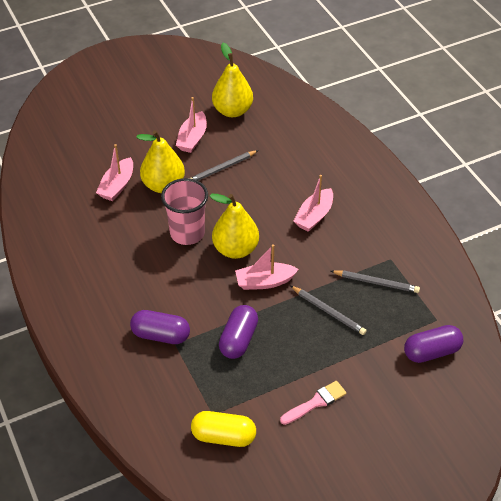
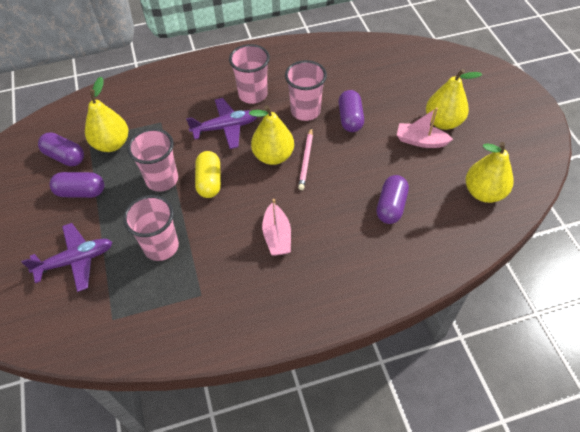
grey pencil: 3 -> 0
pink boat: 4 -> 2
pink brush: 1 -> 0
pink cup: 1 -> 4
pink pencil: 0 -> 1
purple capsule: 3 -> 4
purple plane: 0 -> 2
yellow pear: 3 -> 4

